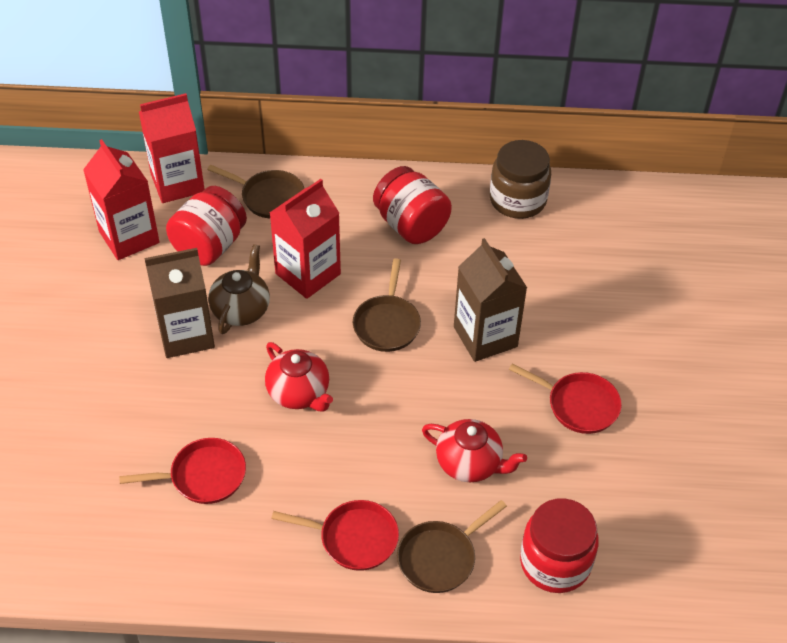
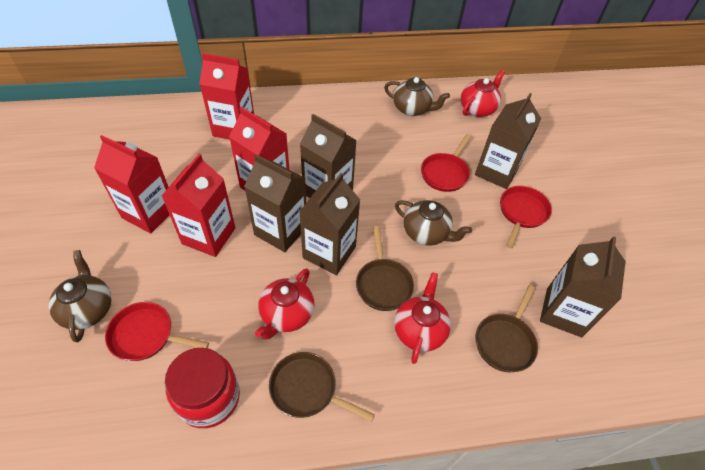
brown carton: 2 -> 5
brown jar: 1 -> 0
brown teapot: 1 -> 3
red carton: 3 -> 4
red jar: 3 -> 1
red teapot: 2 -> 3

